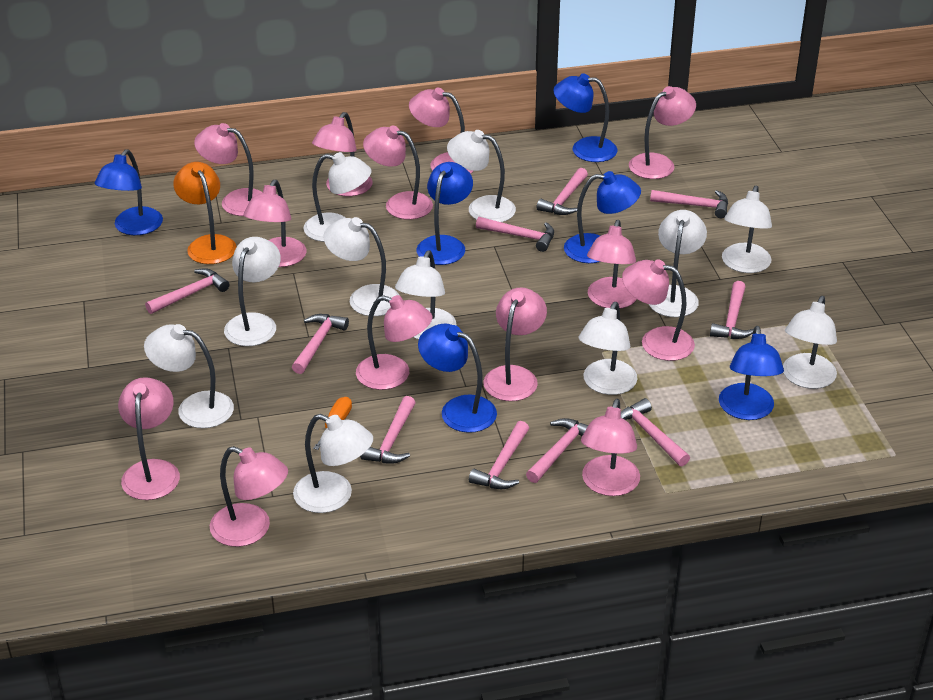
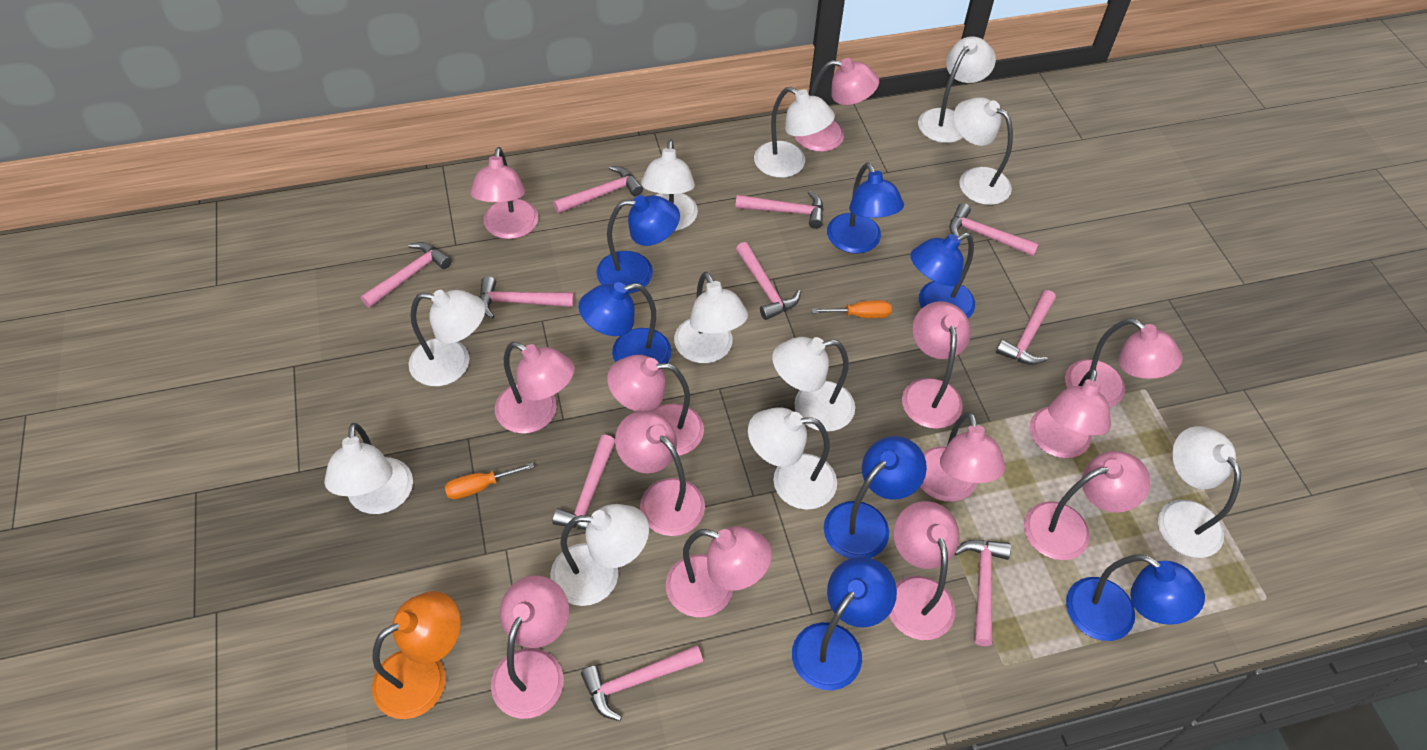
blue lamp: 6 -> 7
orange screwdriver: 1 -> 2

